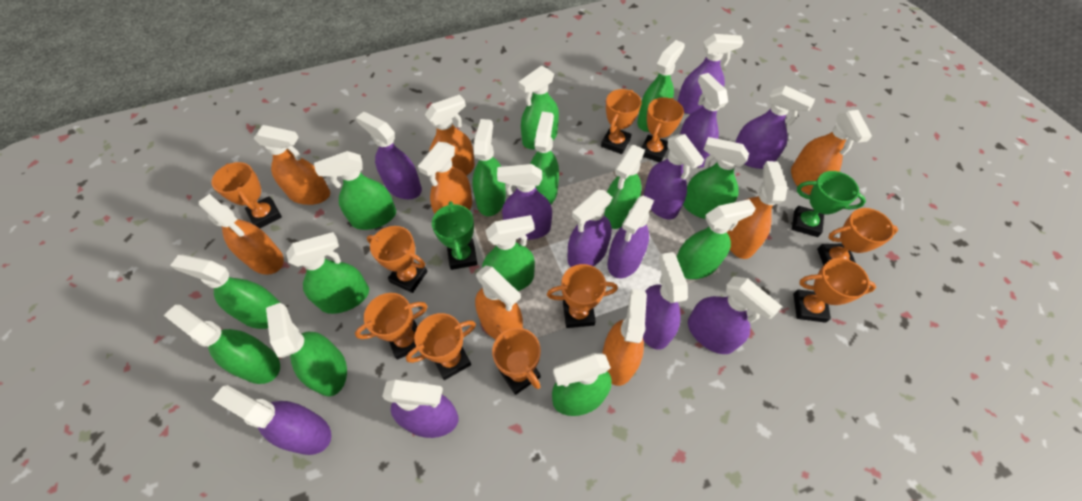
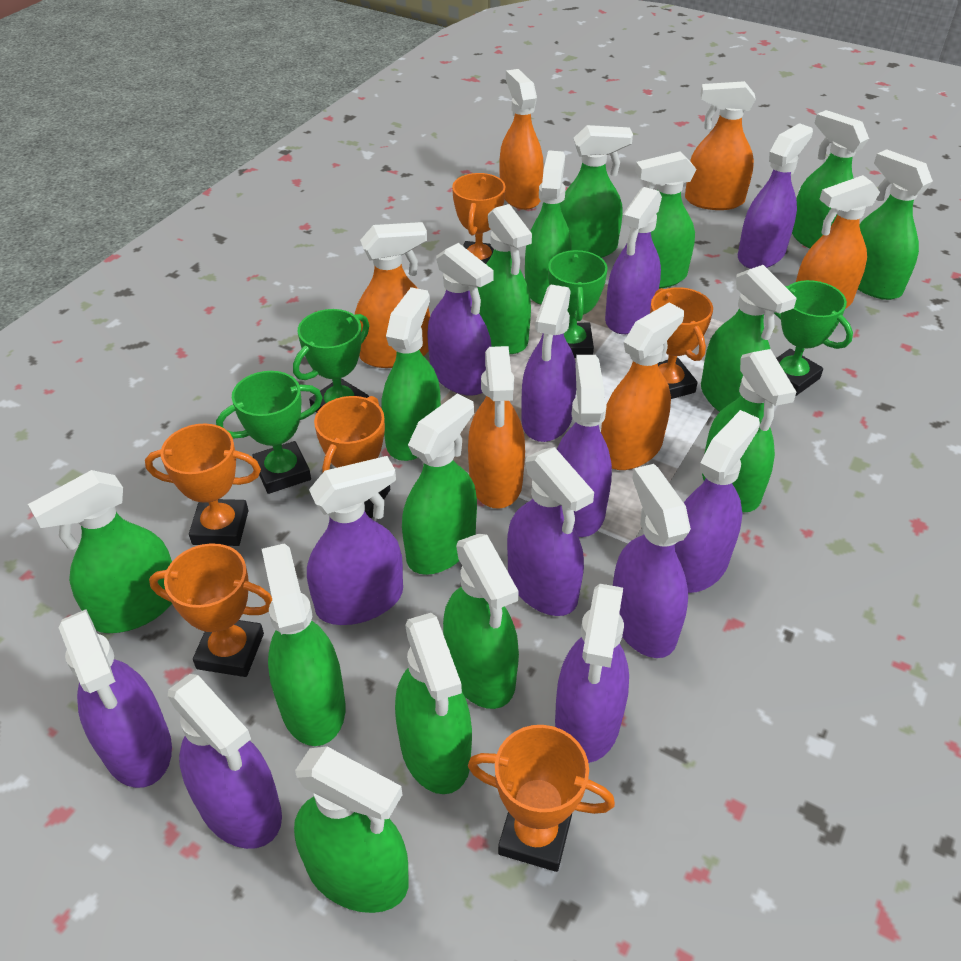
green spray bottle: 14 -> 15
green trophy: 2 -> 4
orange spray bottle: 8 -> 6
orange trophy: 10 -> 6

